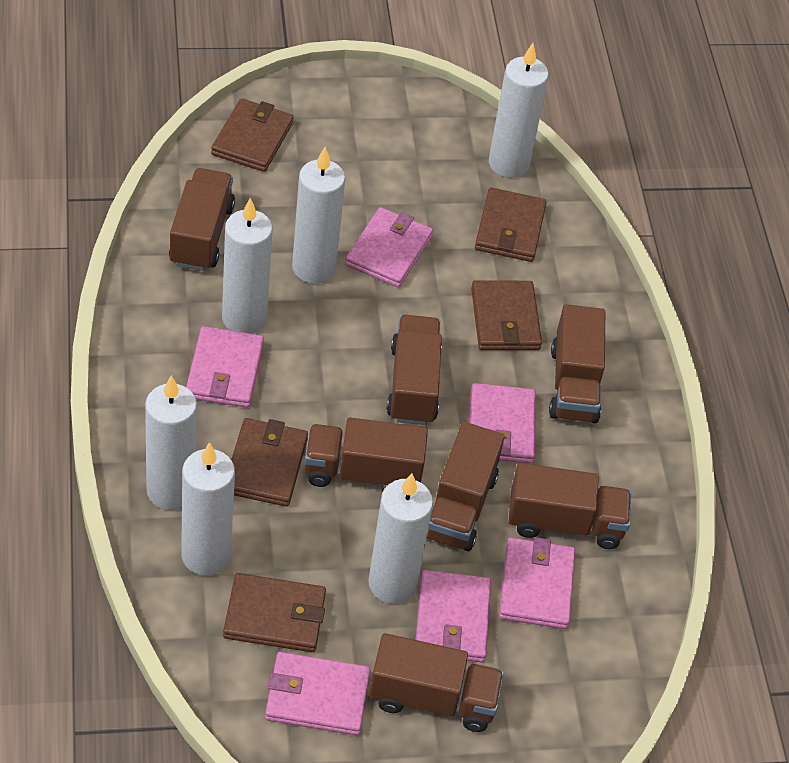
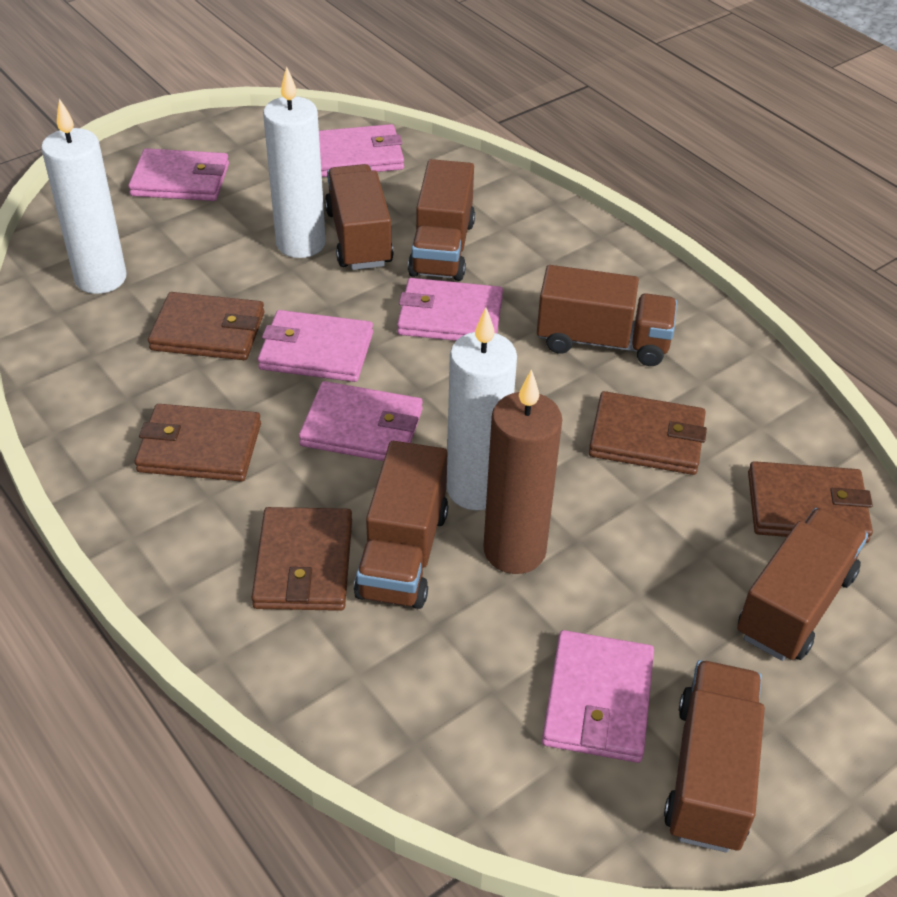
brown candle: 0 -> 1
brown truck: 7 -> 6
white candle: 6 -> 3

